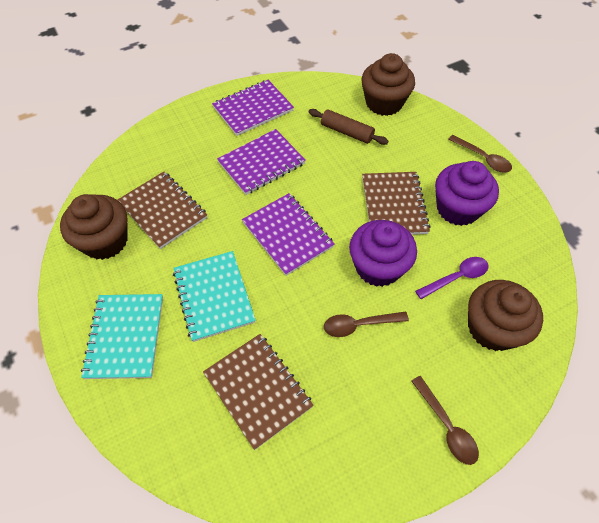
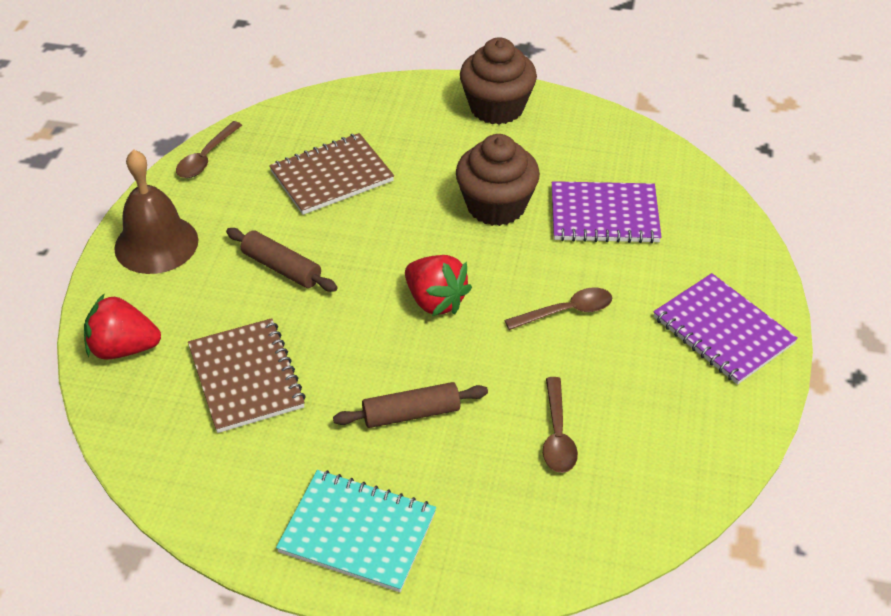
brown bell: 0 -> 1
brown cupcake: 3 -> 2
brown notebook: 3 -> 2
brown rolling pin: 1 -> 2
purple cupcake: 2 -> 0
purple notebook: 3 -> 2
purple spoon: 1 -> 0
red strawberry: 0 -> 2
turquoise notebook: 2 -> 1

